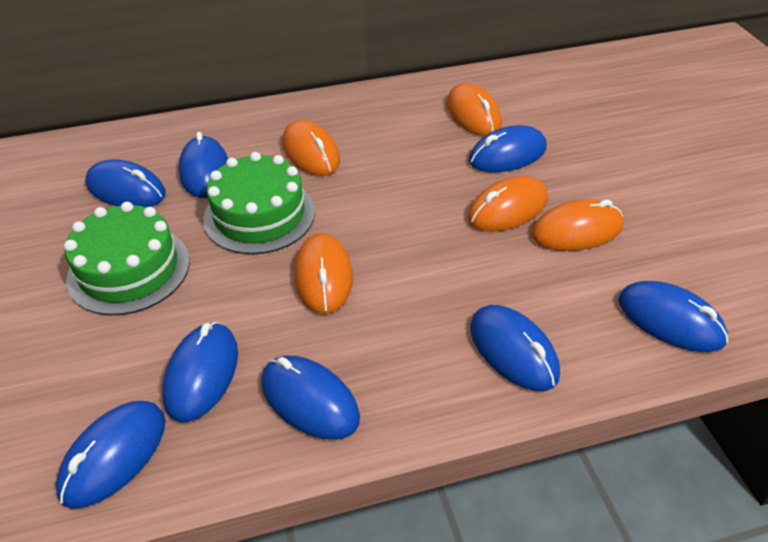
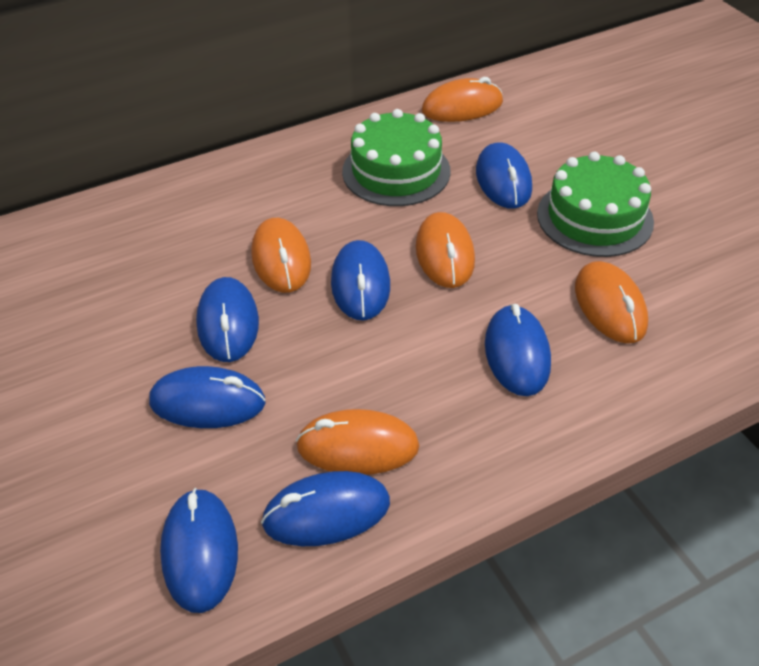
blue mouse: 8 -> 7

